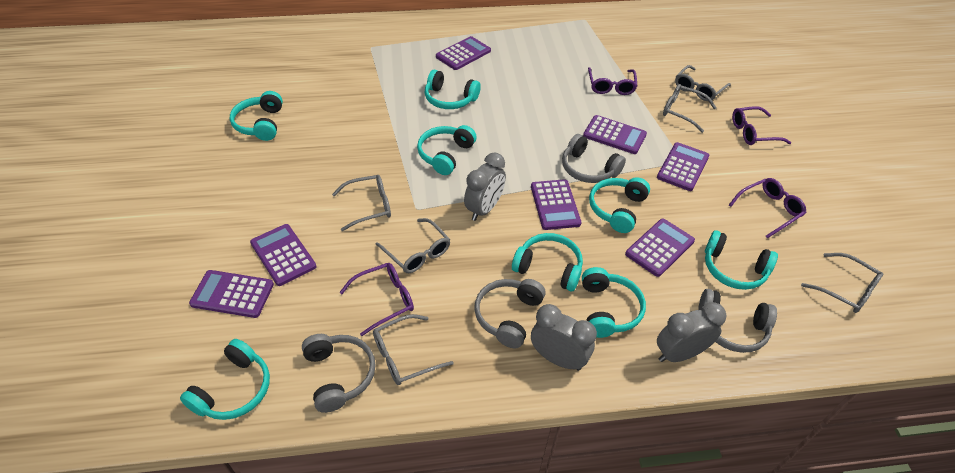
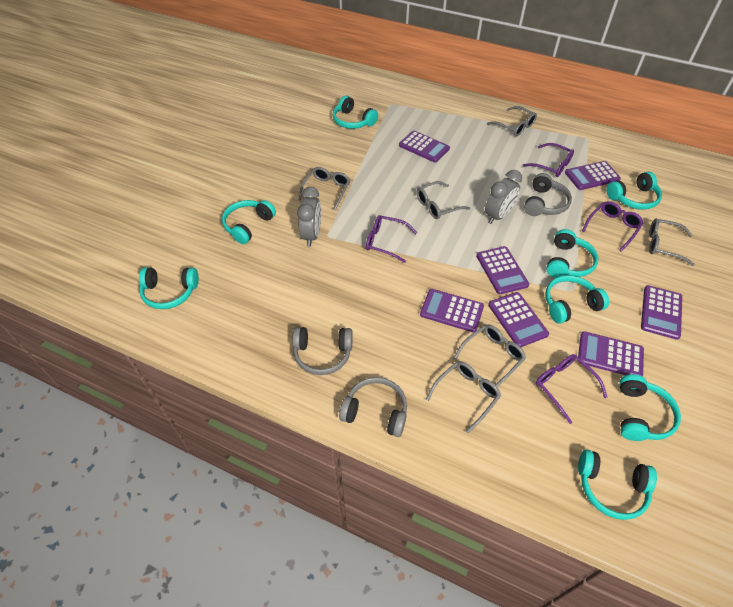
grey clock: 3 -> 2
grey headphones: 4 -> 3

